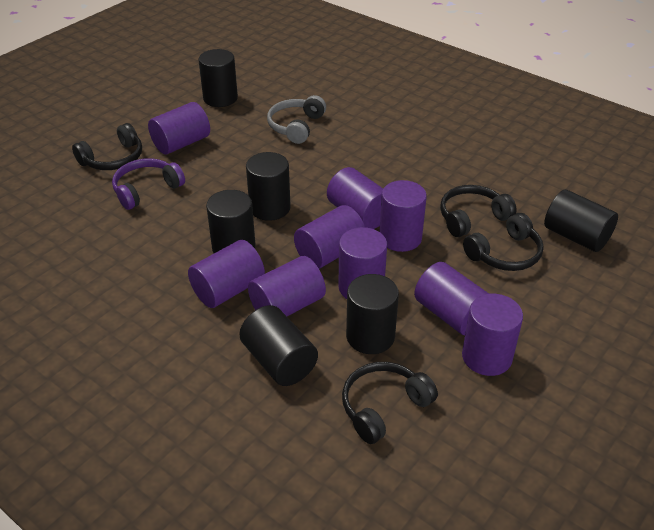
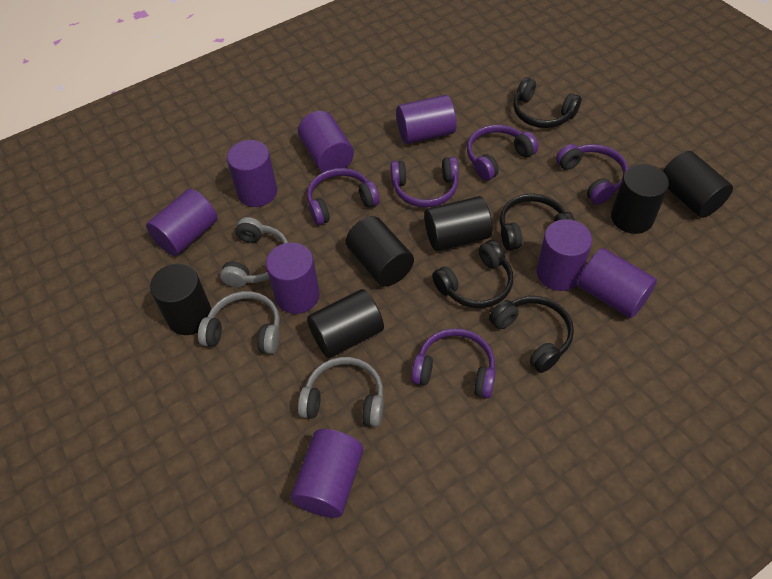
grey headphones: 1 -> 3
purple cylinder: 9 -> 8
purple headphones: 1 -> 5

